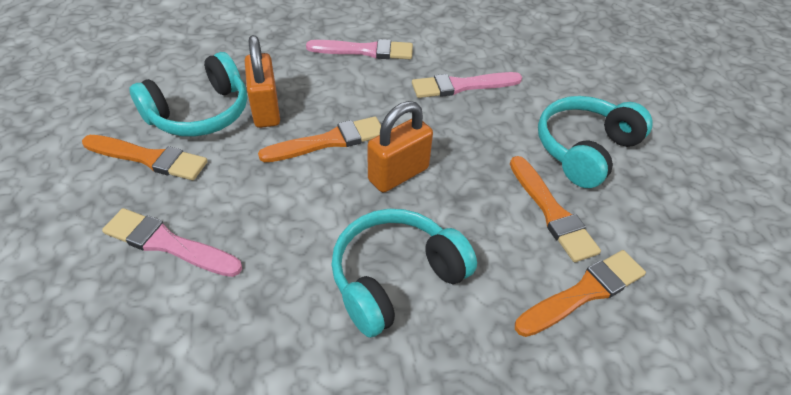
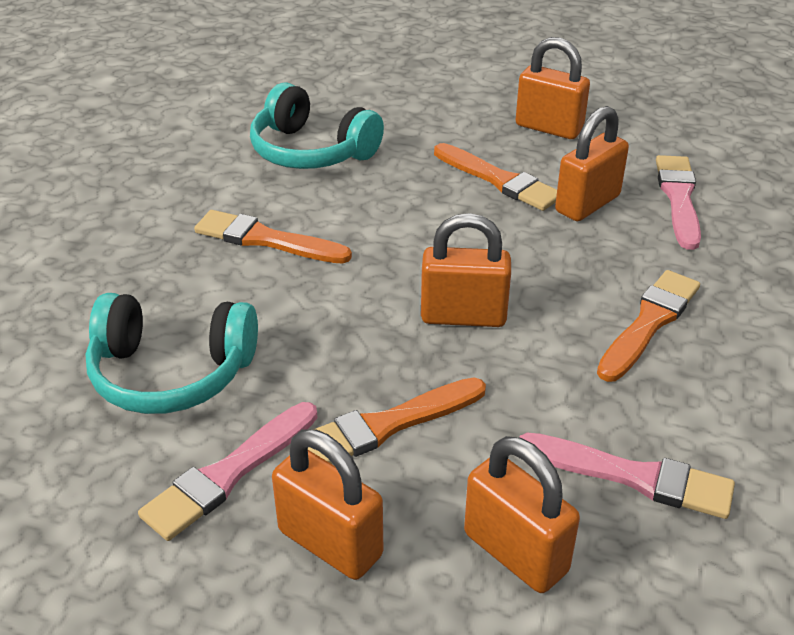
orange padlock: 2 -> 5
turquoise headphones: 3 -> 2

